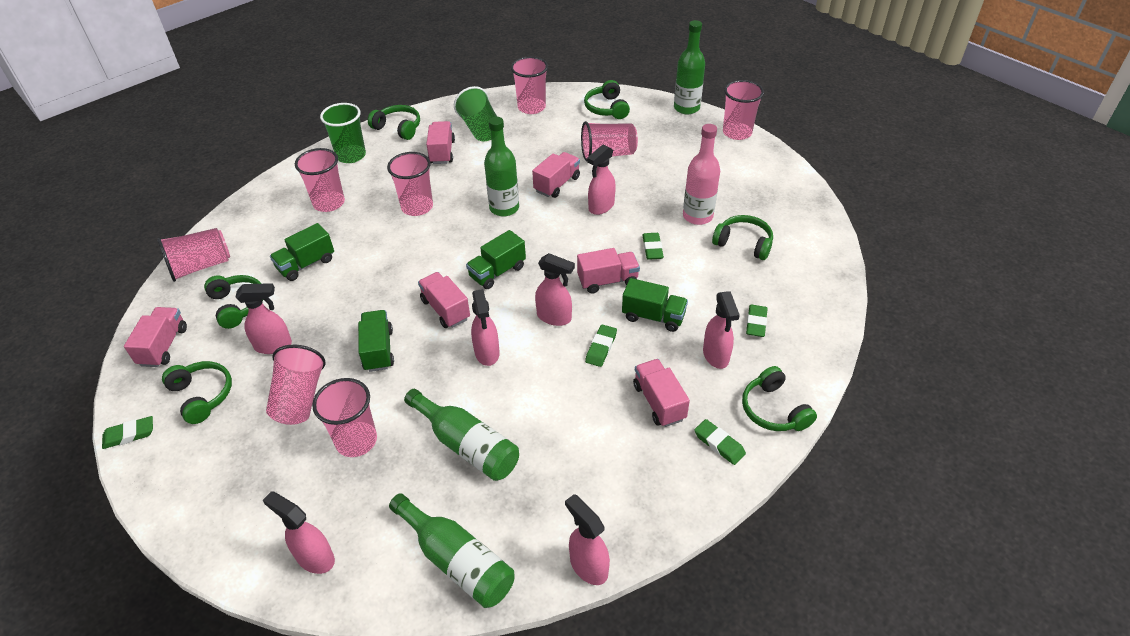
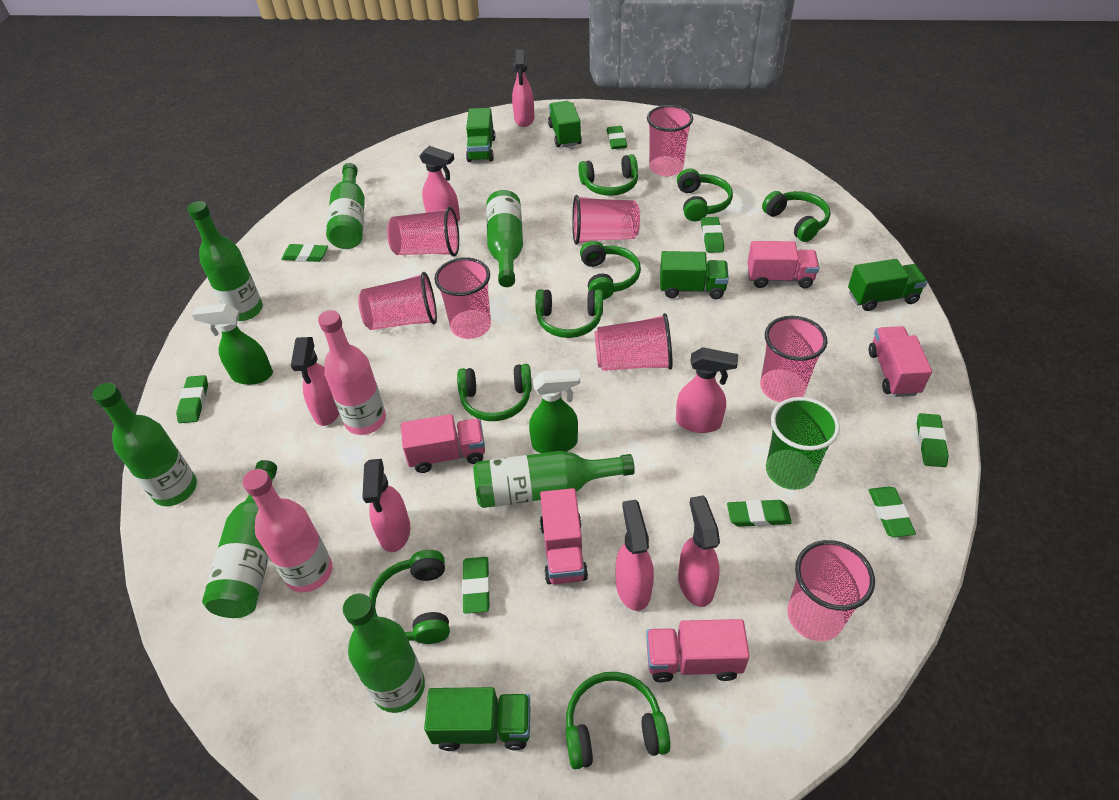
green bottle: 4 -> 7
green cup: 2 -> 1
green eraser: 5 -> 8
green headphones: 6 -> 8
green spray bottle: 0 -> 2
green truck: 4 -> 5
pink bottle: 1 -> 2
pink truck: 6 -> 5

